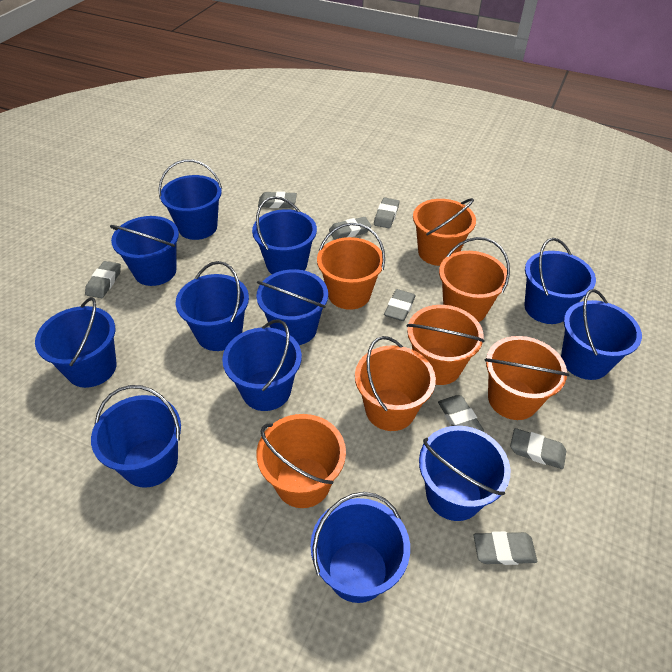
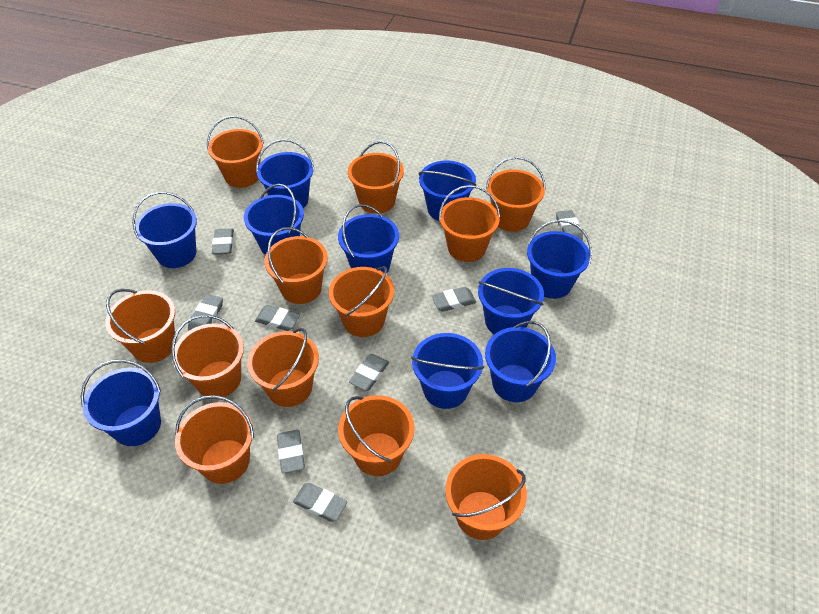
blue bucket: 12 -> 10
orange bucket: 7 -> 12

